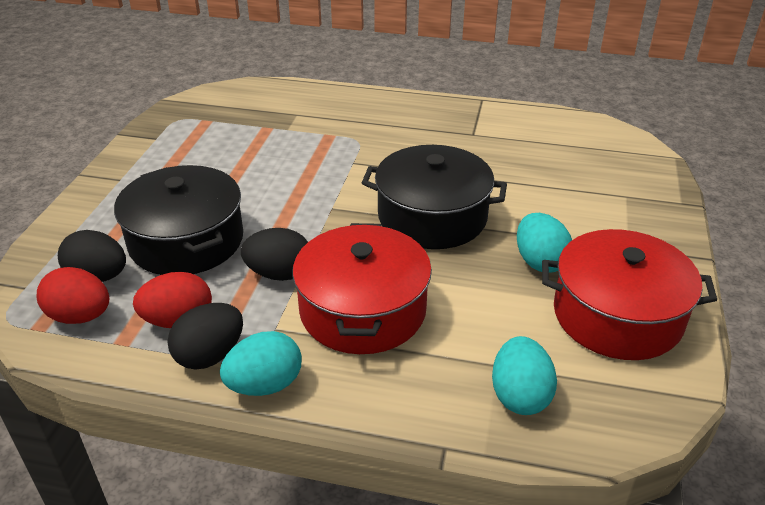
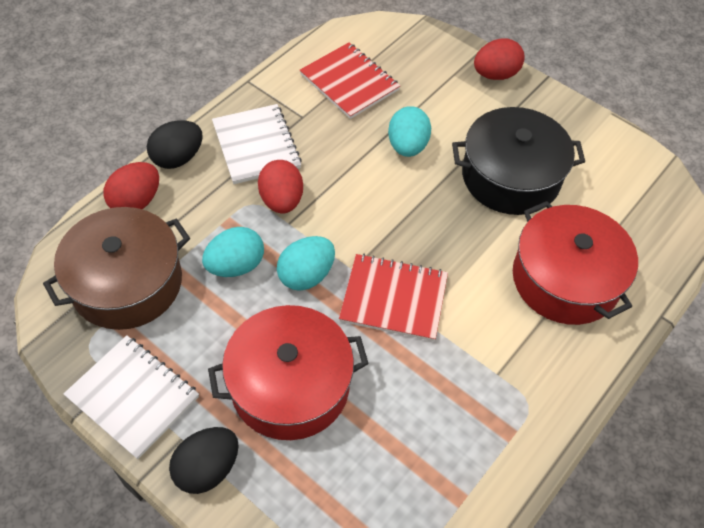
black egg: 3 -> 2
black pot: 2 -> 1
brown pot: 0 -> 1
red egg: 2 -> 3
red notebook: 0 -> 2
white notebook: 0 -> 2

